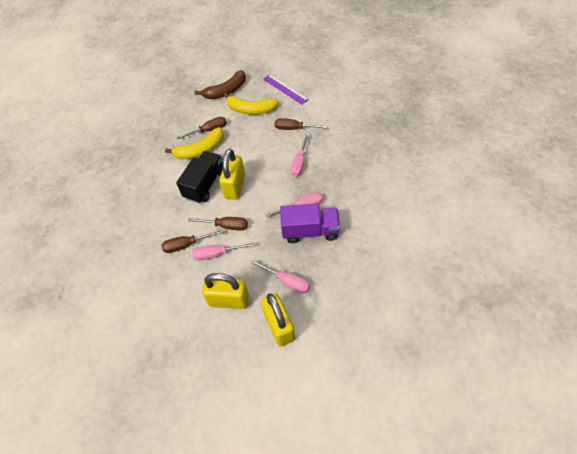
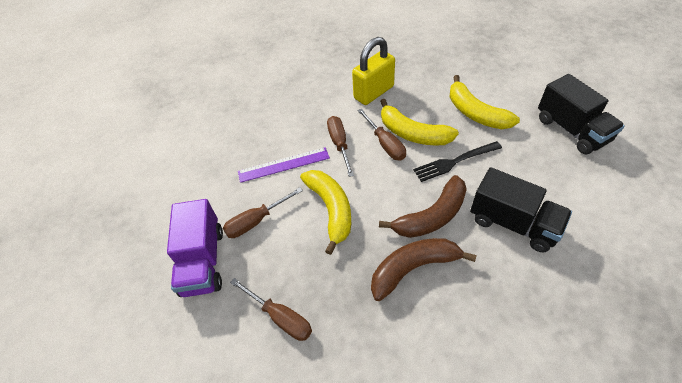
black fork: 0 -> 1
black truck: 1 -> 2
brown banana: 1 -> 2
pink screwdriver: 4 -> 0
yellow banana: 2 -> 3
yellow padlock: 3 -> 1

